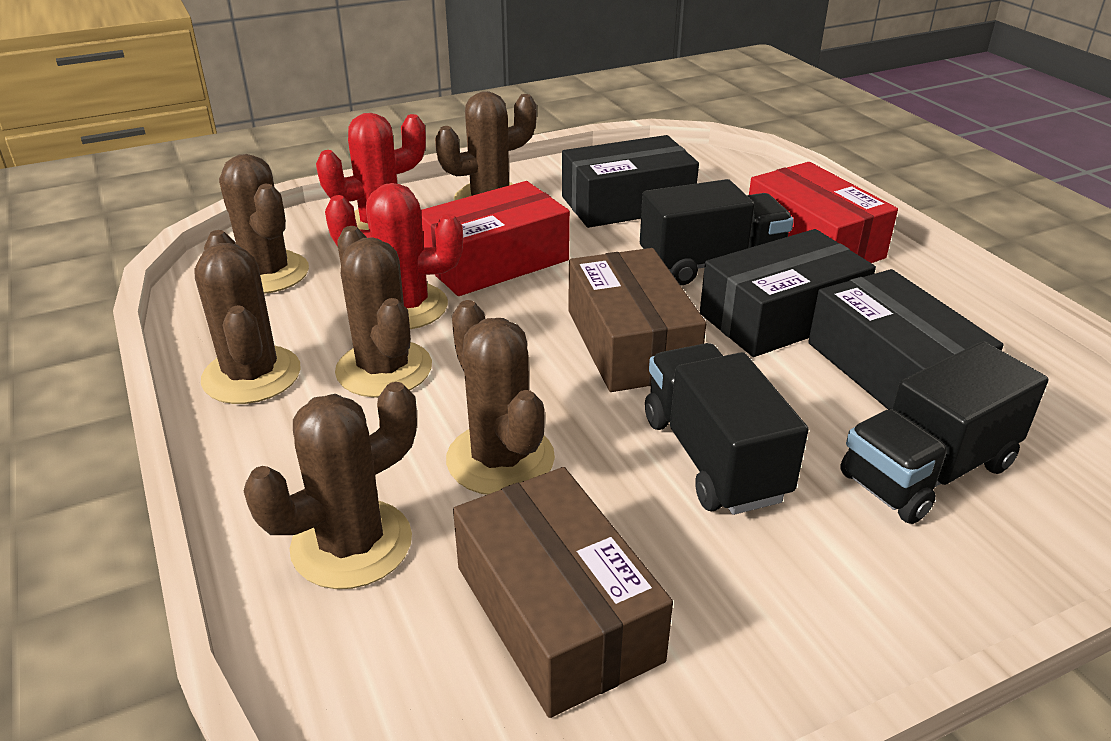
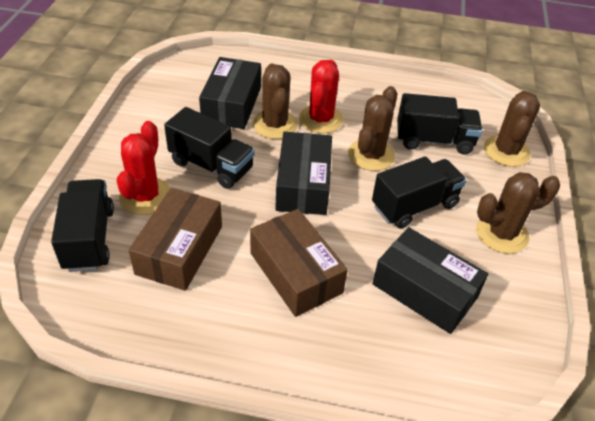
black truck: 3 -> 4
brown cactus: 6 -> 4
red box: 2 -> 0

